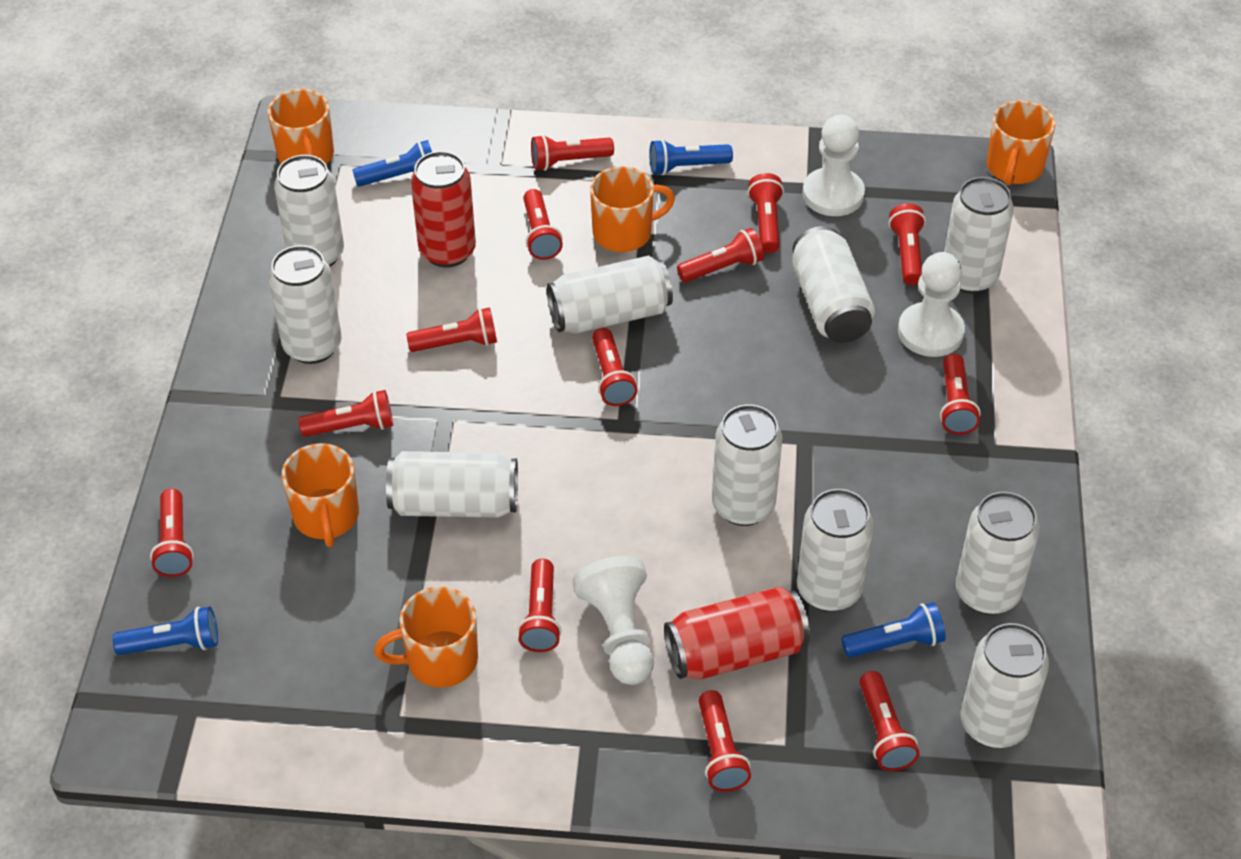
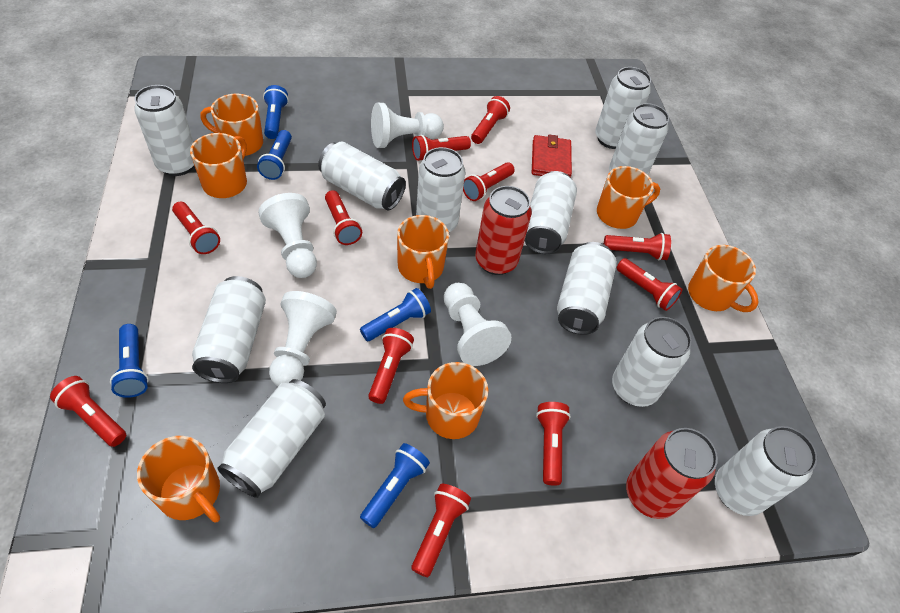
blue flashlight: 4 -> 5
orange mug: 5 -> 7
red flashlight: 13 -> 11
red wallet: 0 -> 1
white can: 10 -> 11
white pawn: 3 -> 4

